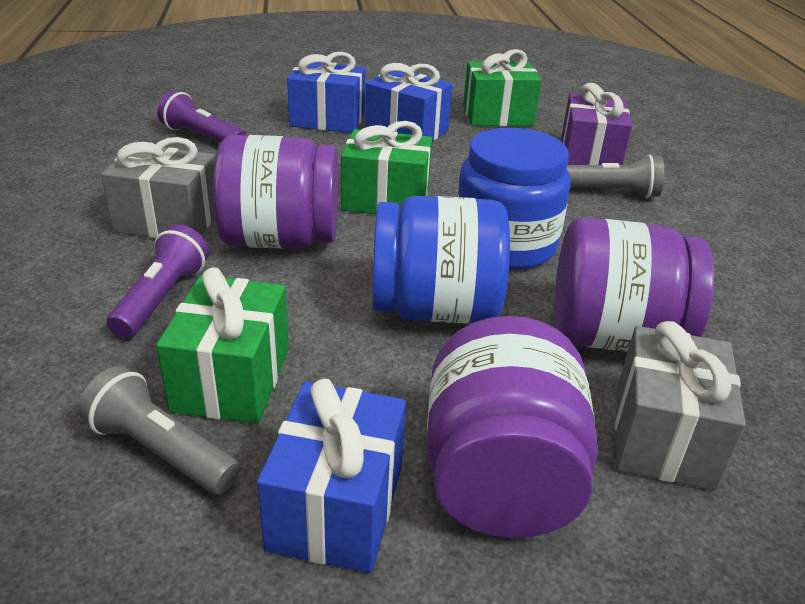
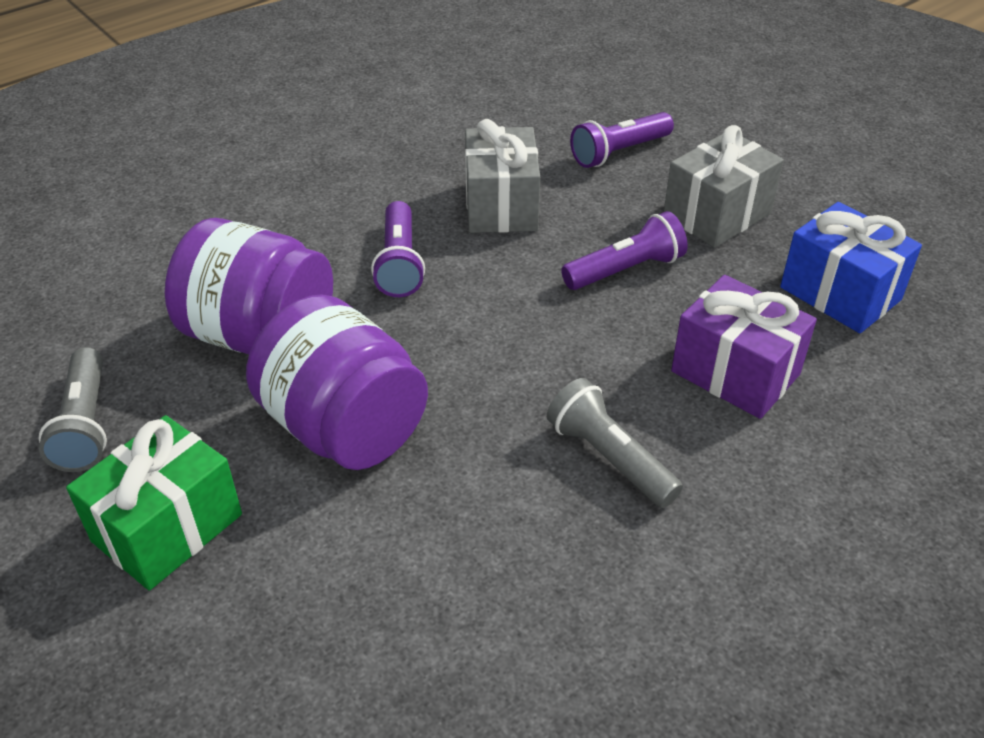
blue gift: 3 -> 1
blue jar: 2 -> 0
green gift: 3 -> 1
purple flashlight: 2 -> 3
purple jar: 3 -> 2

